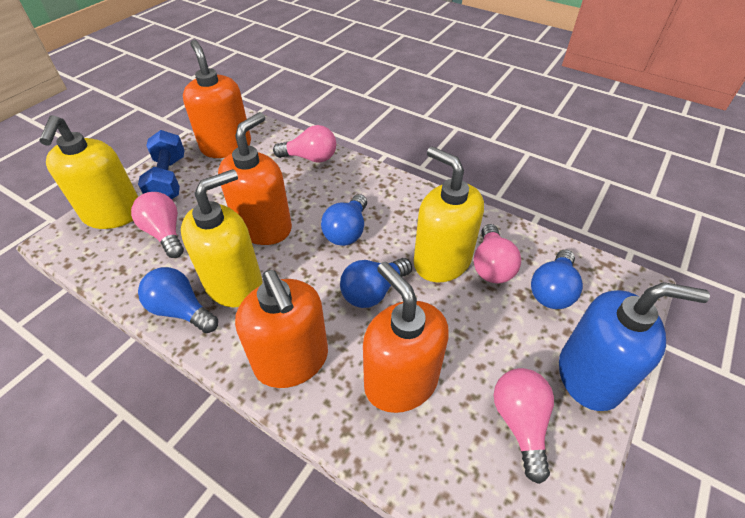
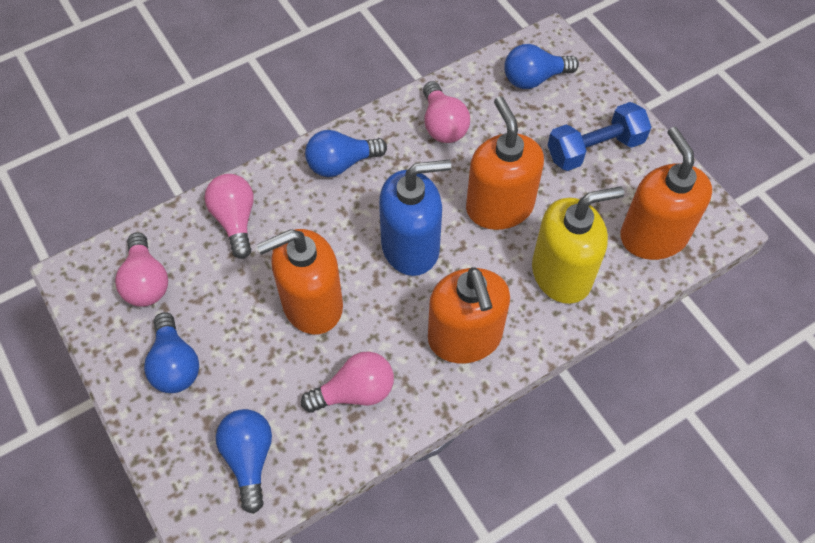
yellow soap dispenser: 3 -> 1

